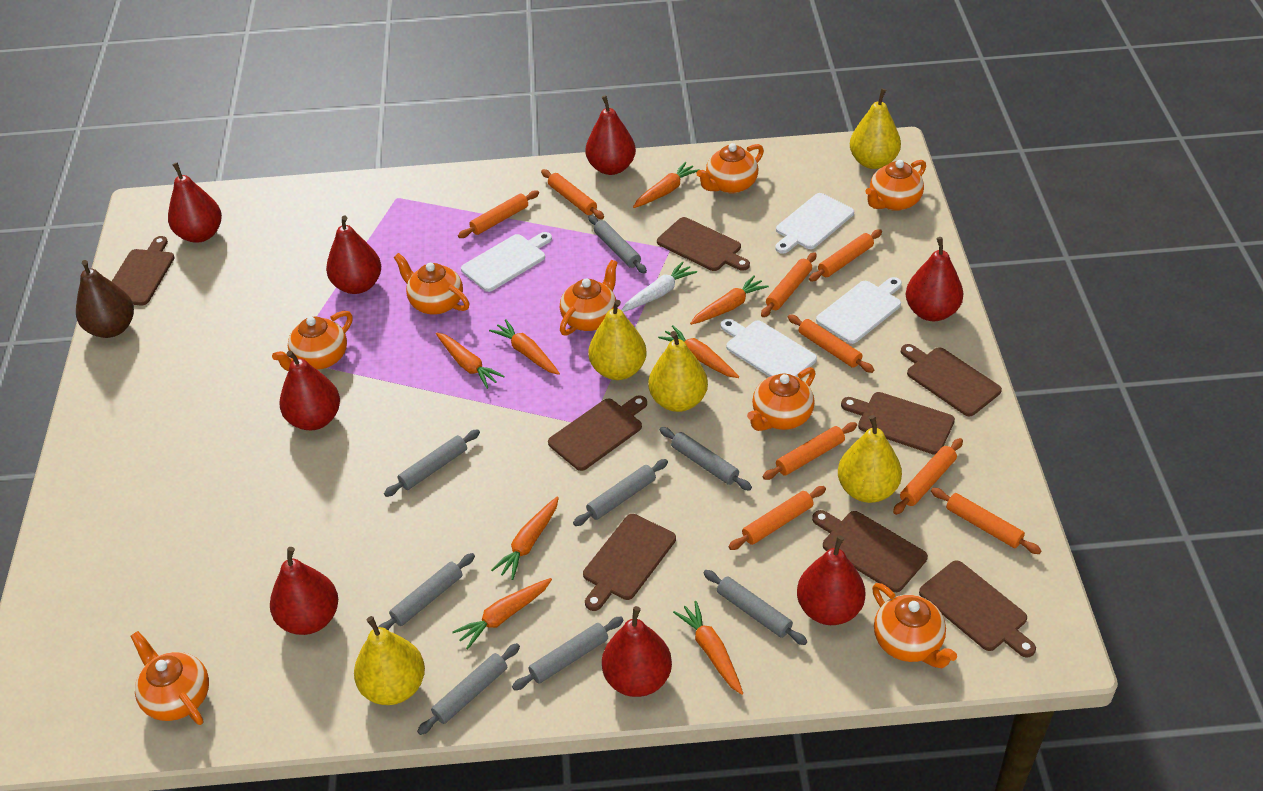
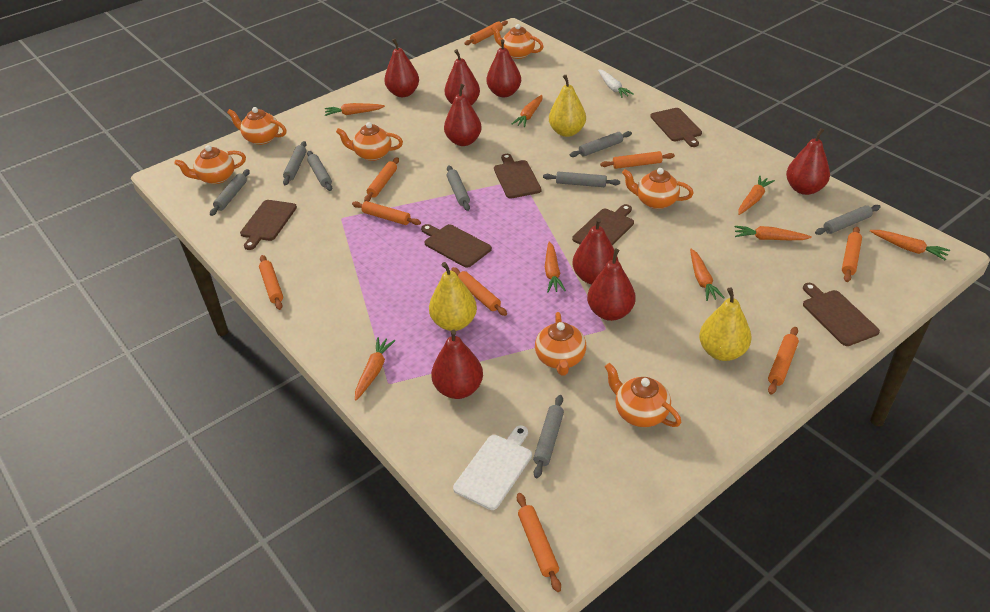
brown cutting board: 8 -> 6
brown pear: 1 -> 0
orange teapot: 8 -> 7
white cutting board: 4 -> 1
yellow pear: 5 -> 3

